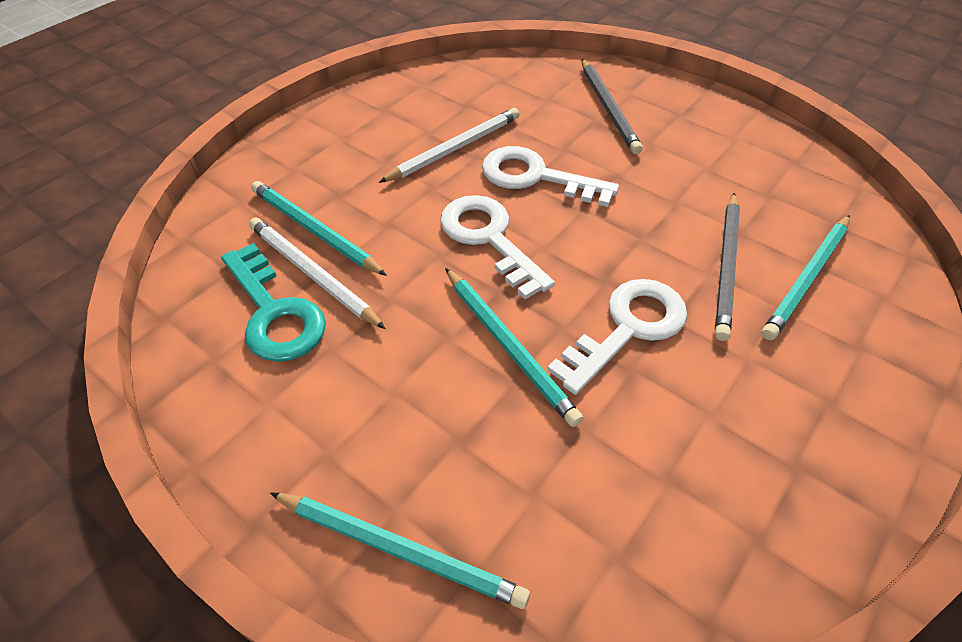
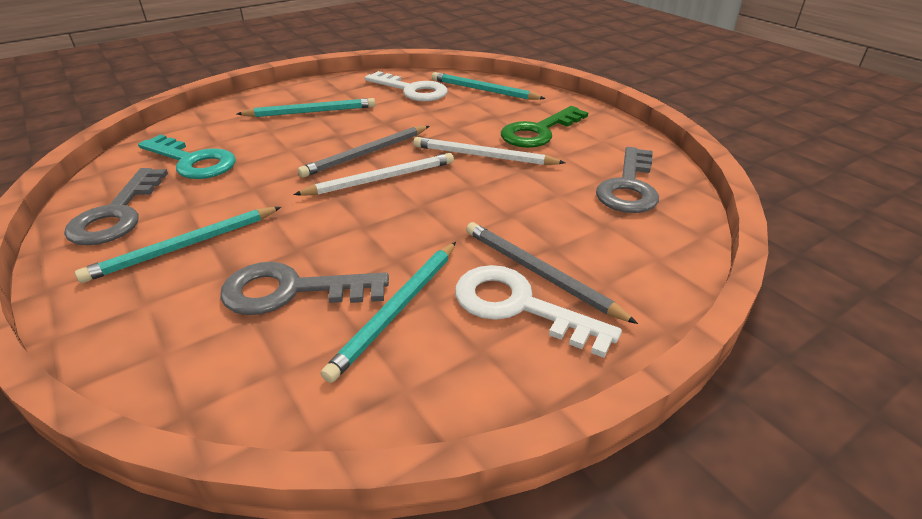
green key: 0 -> 1
grey key: 0 -> 3
white key: 3 -> 2

